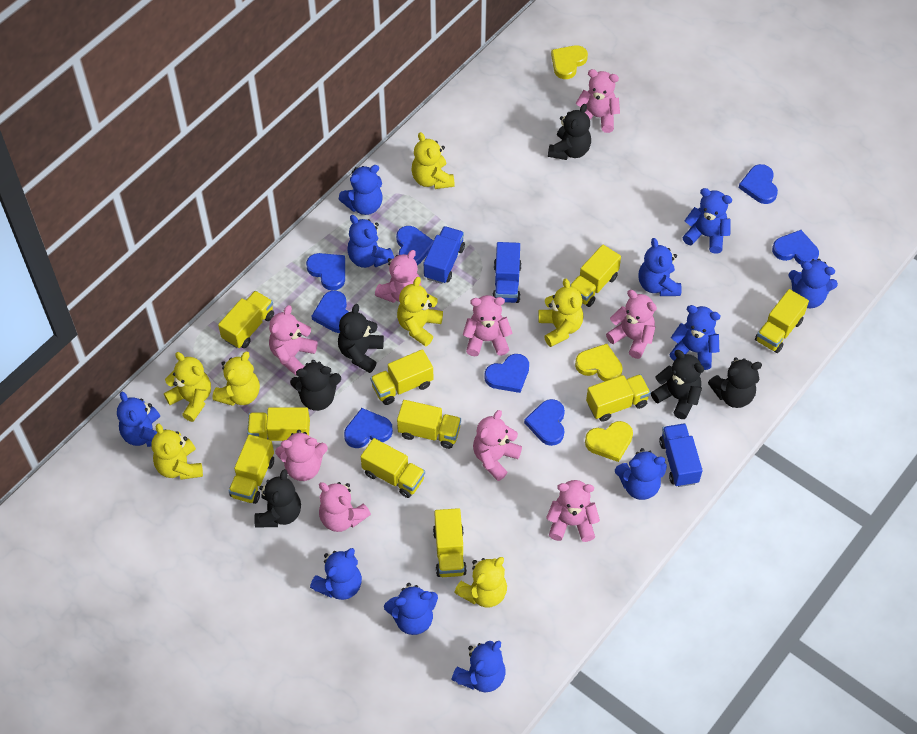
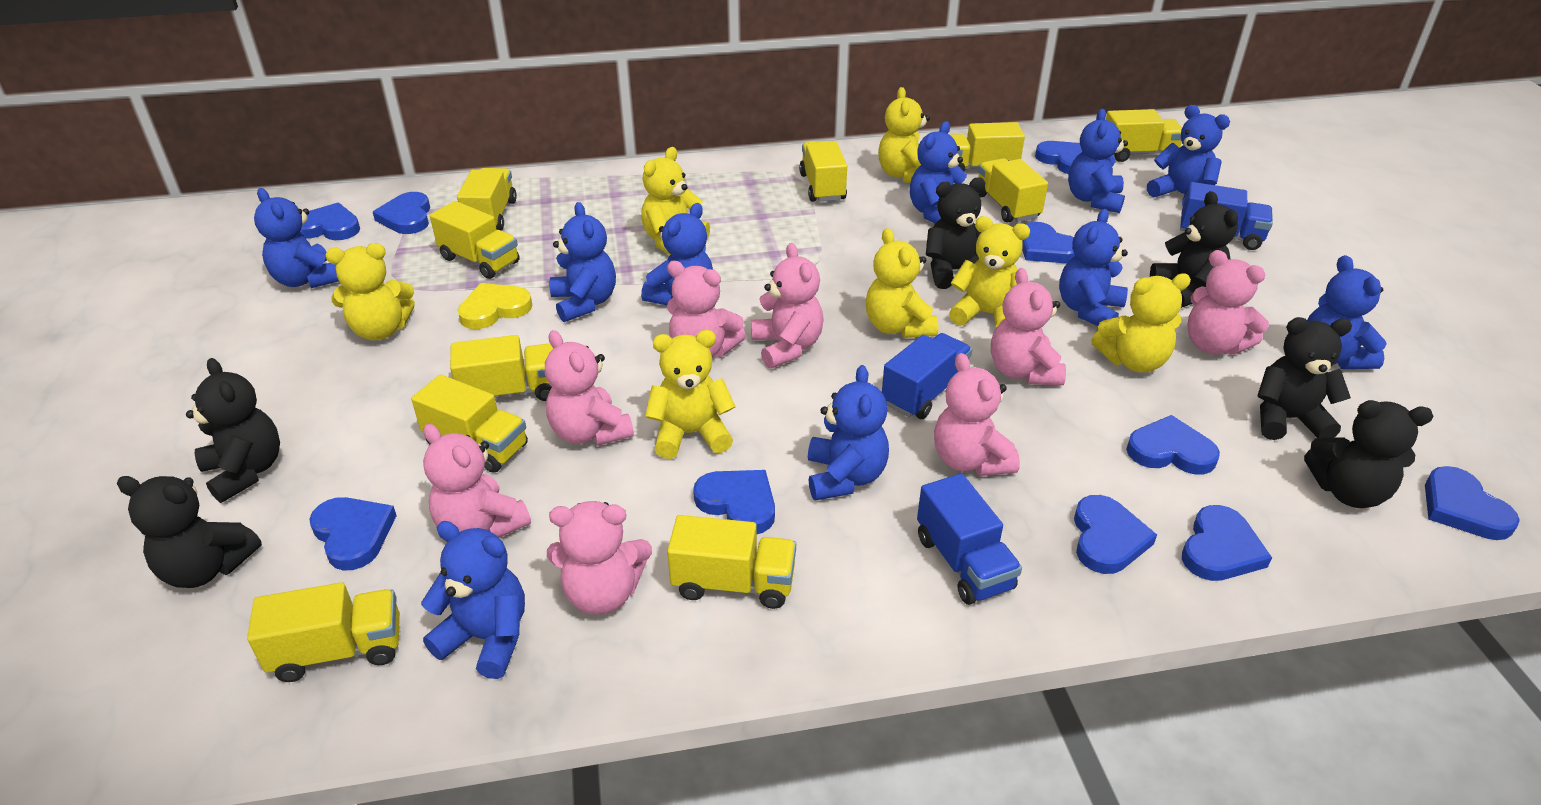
blue heart: 8 -> 10
blue teddy bear: 11 -> 10
pink teddy bear: 9 -> 8
yellow heart: 3 -> 1

